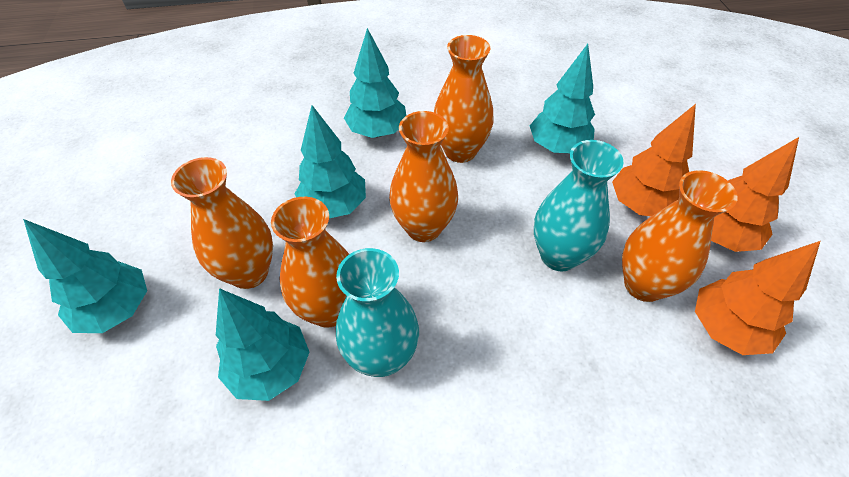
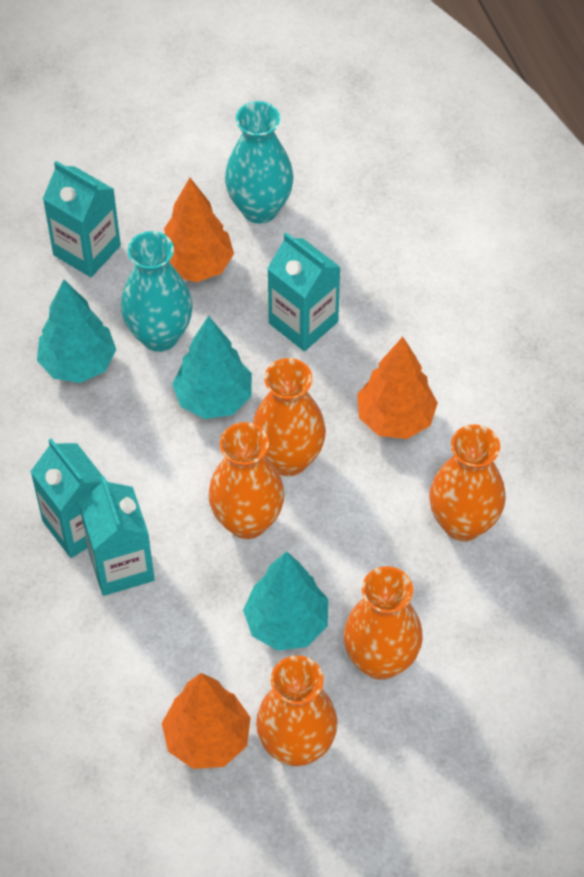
turquoise carton: 0 -> 4
turquoise tree: 5 -> 3

